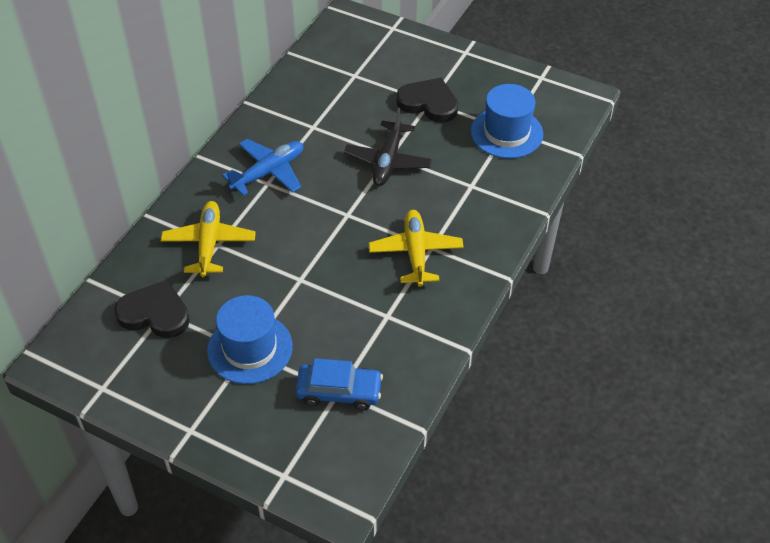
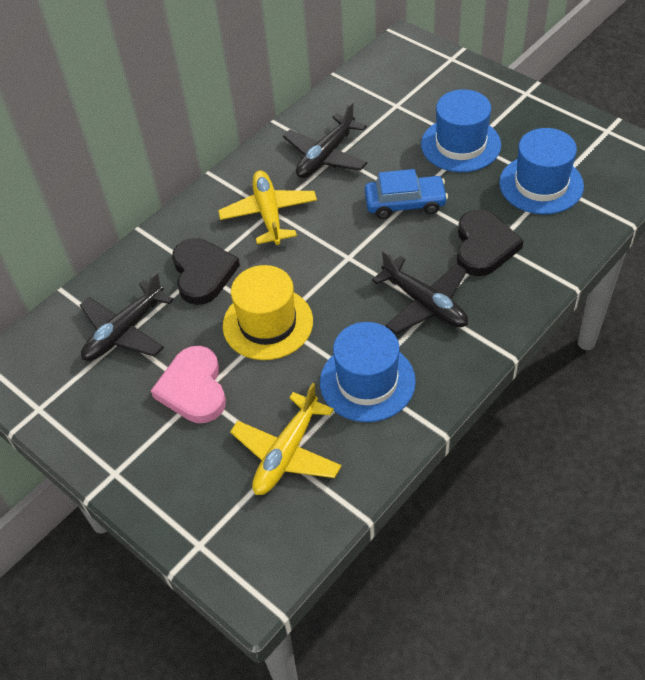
black plane: 1 -> 3
blue hat: 2 -> 3
blue plane: 1 -> 0
pink heart: 0 -> 1
yellow hat: 0 -> 1

